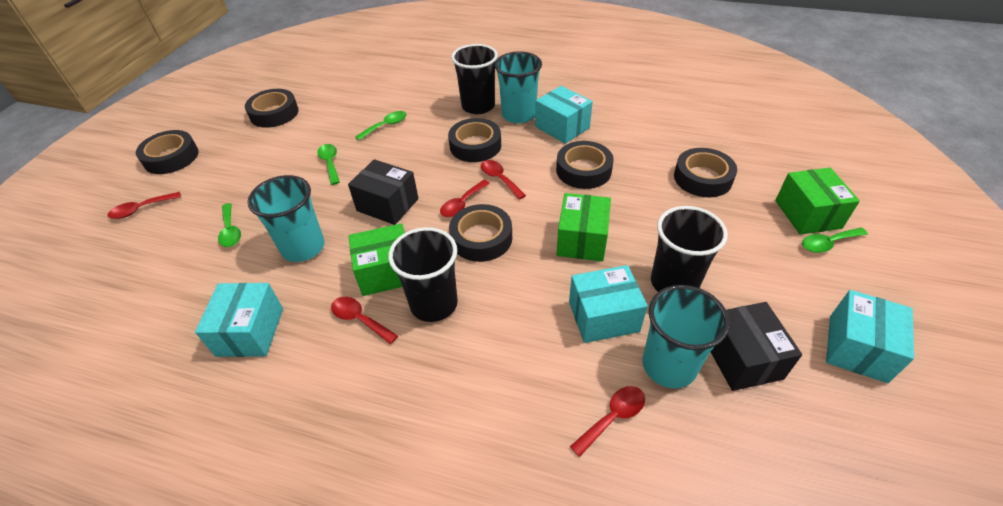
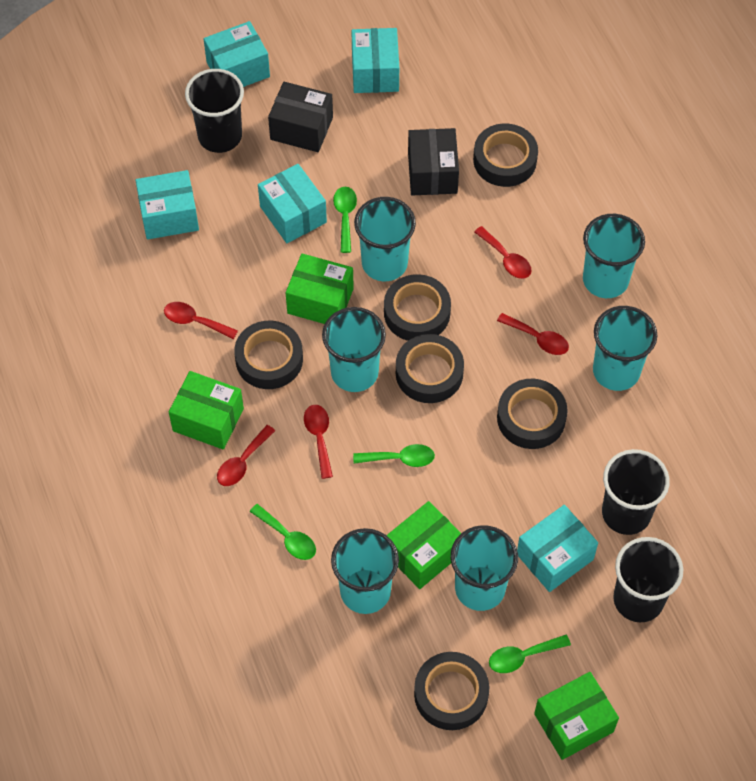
green box: 3 -> 4
turquoise box: 4 -> 5
turquoise cup: 3 -> 6

